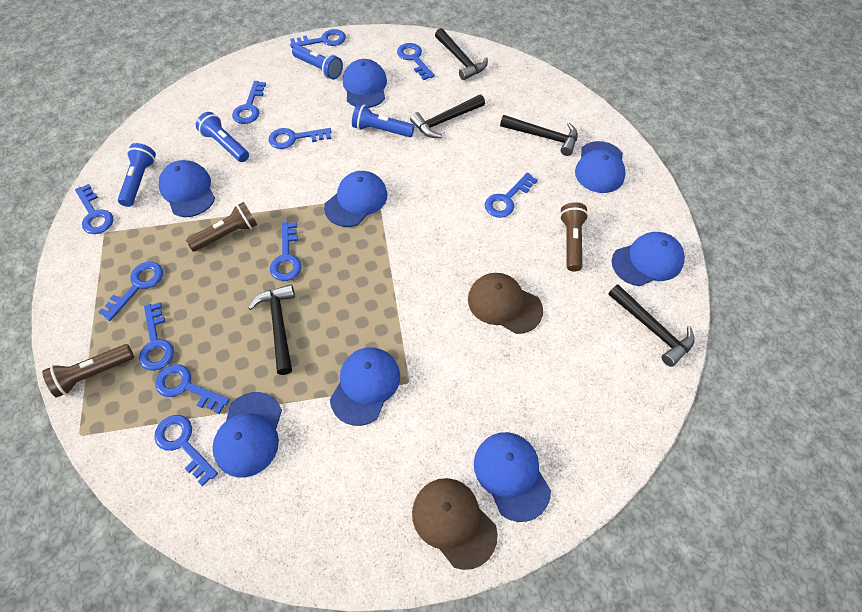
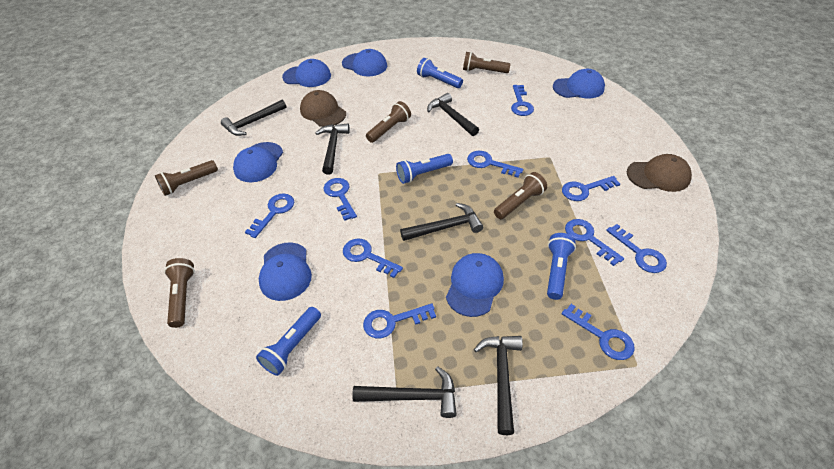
black hammer: 5 -> 6
blue cap: 8 -> 6
blue key: 11 -> 10
brown flashlight: 3 -> 5

